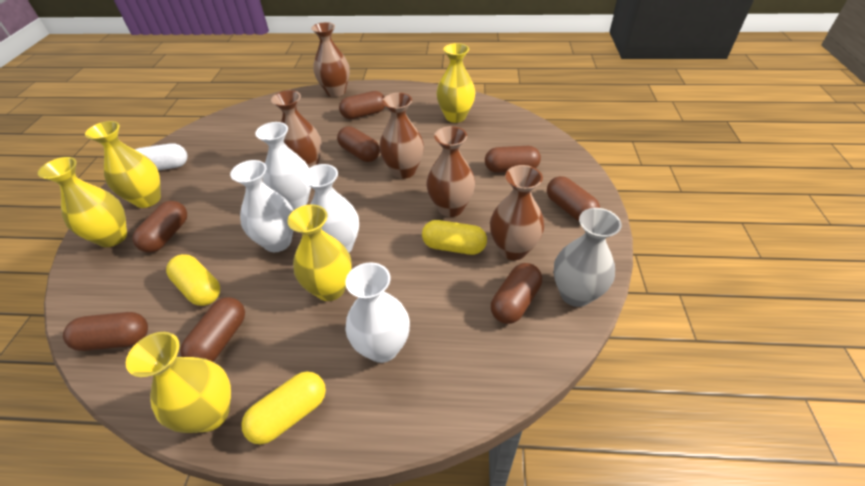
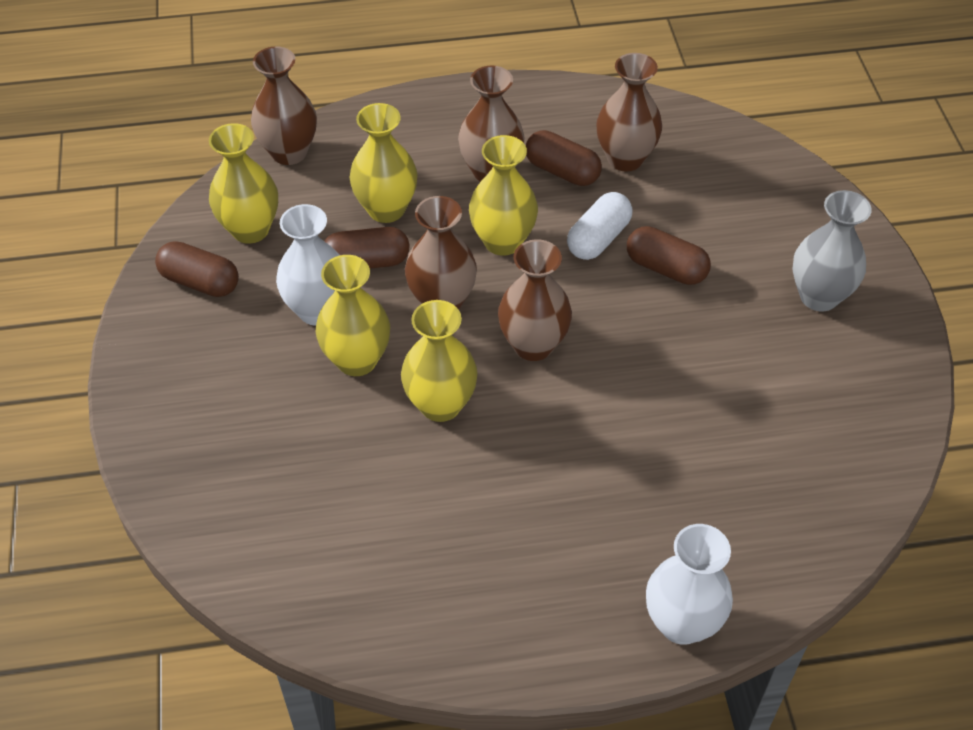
brown capsule: 8 -> 4
white vase: 4 -> 2
yellow capsule: 3 -> 0

